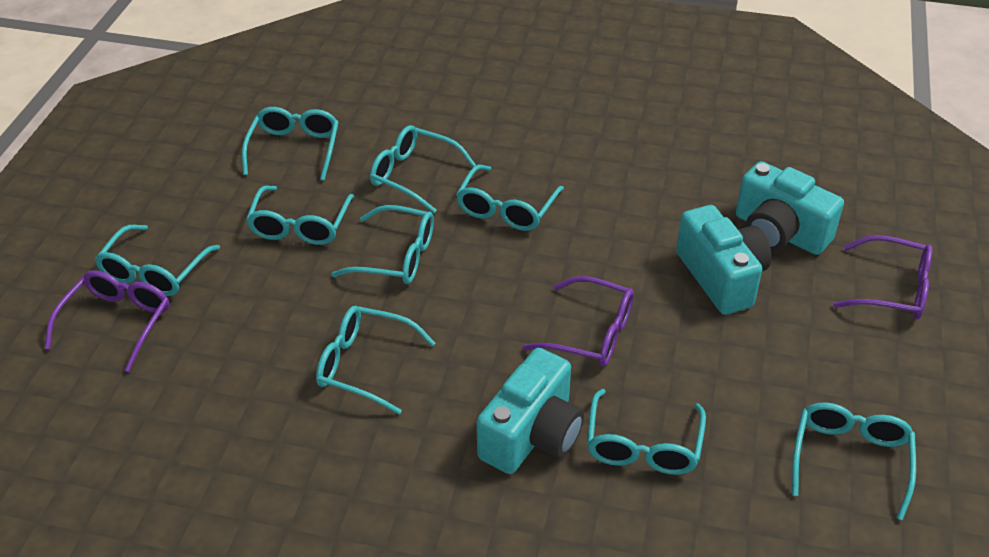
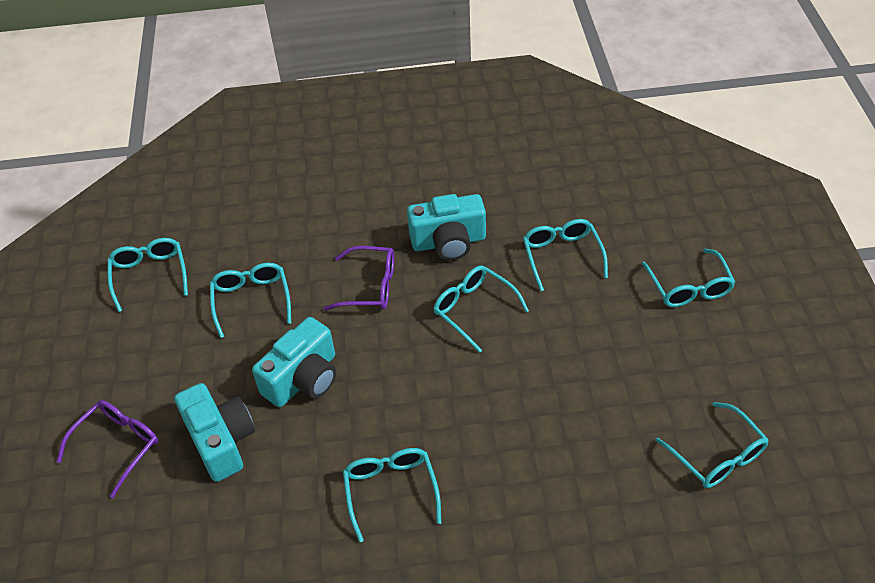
purple glasses: 3 -> 2
turquoise glasses: 9 -> 7

